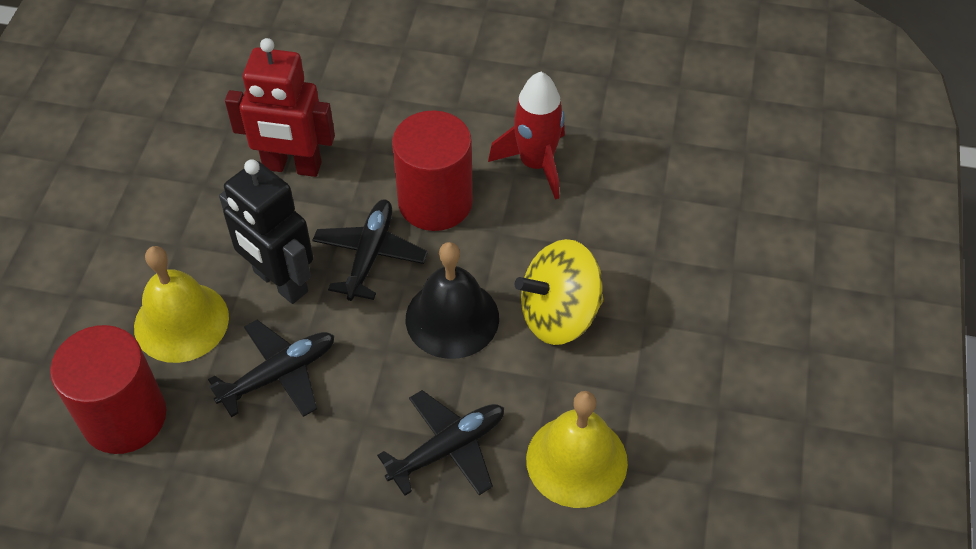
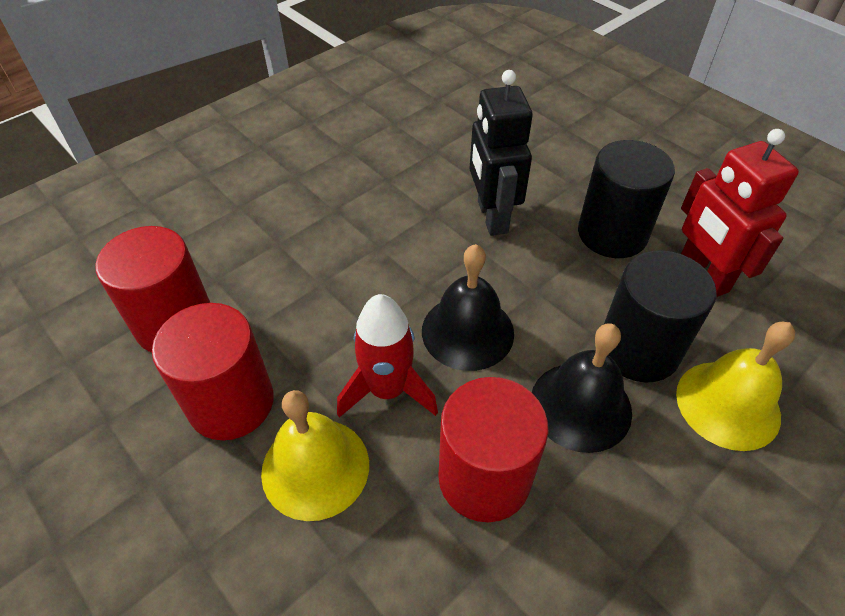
black bell: 1 -> 2
black cylinder: 0 -> 2
black plane: 3 -> 0
red cylinder: 2 -> 3
yellow spinning top: 1 -> 0

